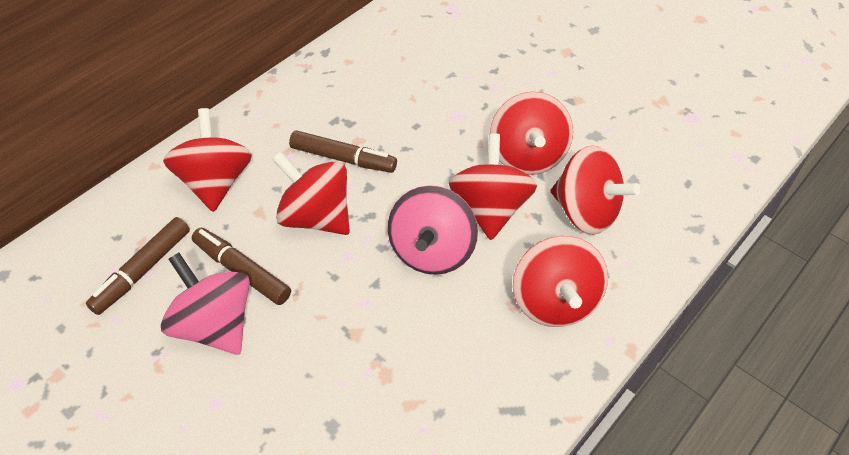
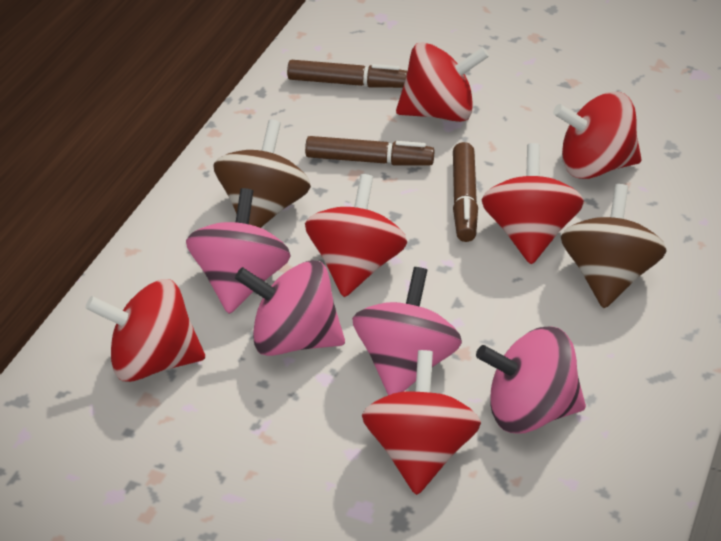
brown spinning top: 0 -> 2
pink spinning top: 2 -> 4

